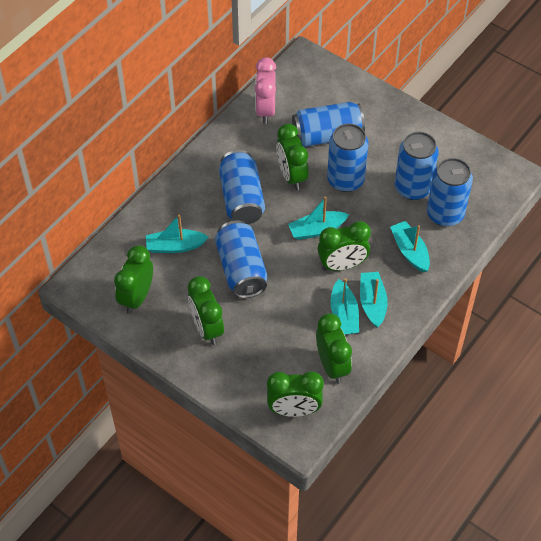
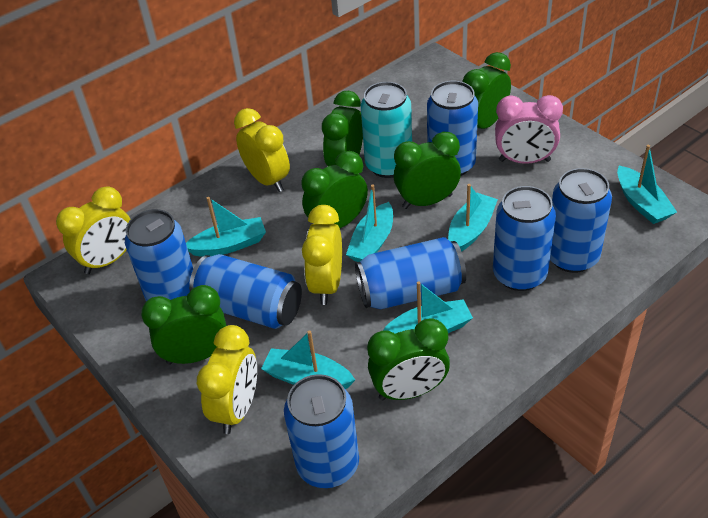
blue can: 6 -> 7
turquoise boat: 5 -> 6
turquoise can: 0 -> 1
yellow clock: 0 -> 4

